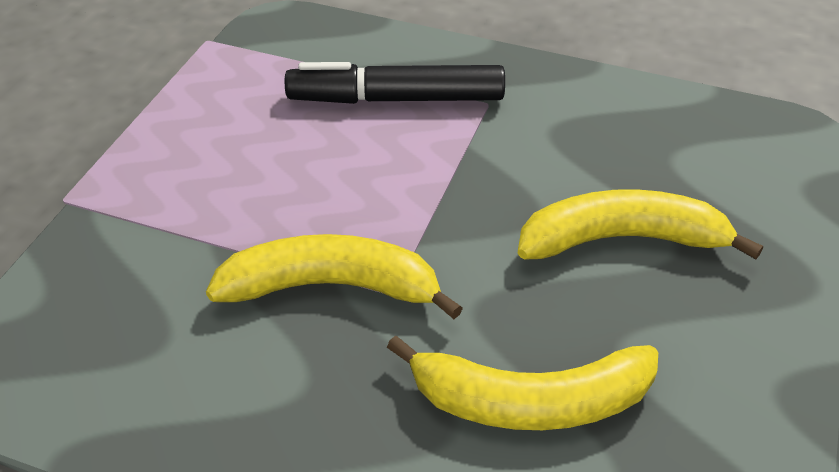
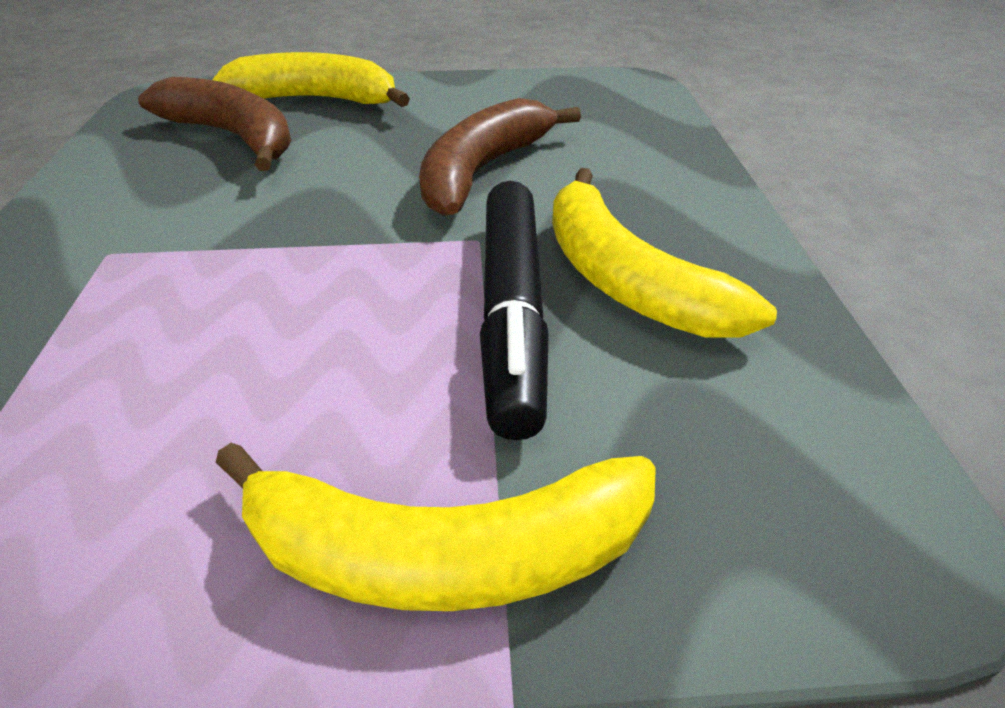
brown banana: 0 -> 2

